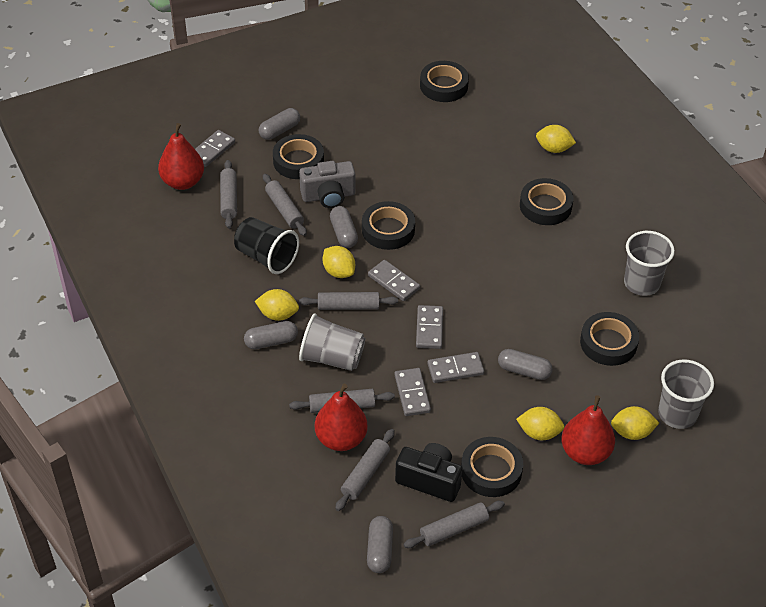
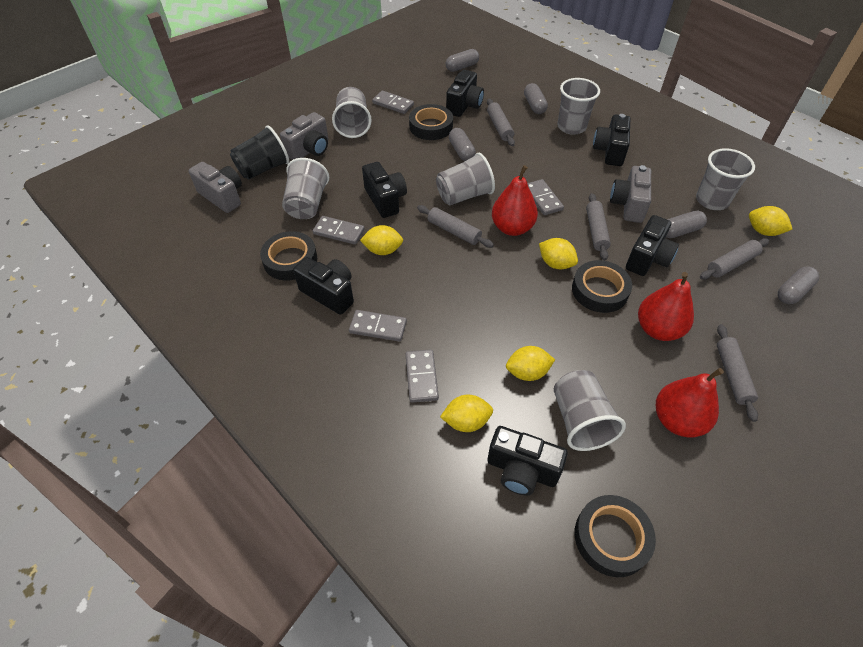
black camera: 1 -> 6
black tape: 6 -> 4
grey camera: 1 -> 3
grey cup: 3 -> 6
grey rolling pin: 6 -> 5

